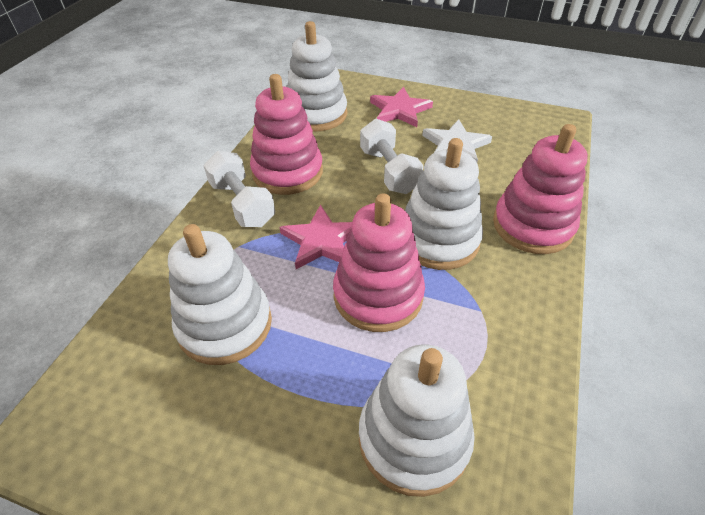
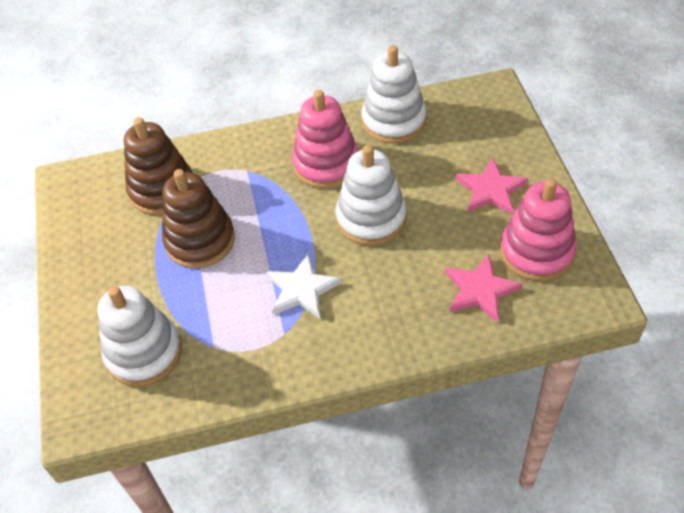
brown stacking toy: 0 -> 2
pink stacking toy: 3 -> 2
white dumbbell: 2 -> 0
white stacking toy: 4 -> 3

